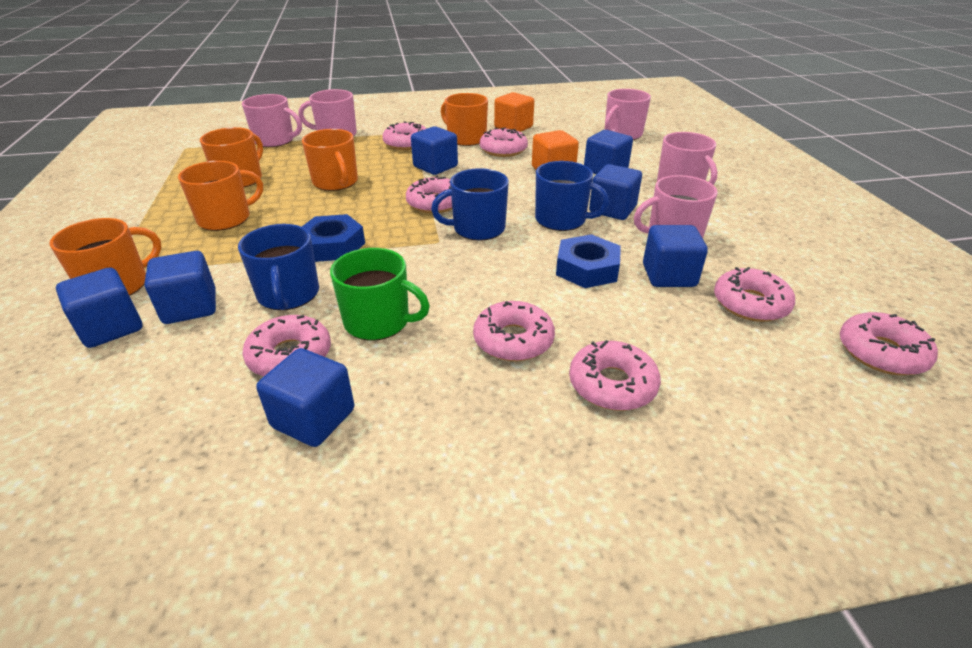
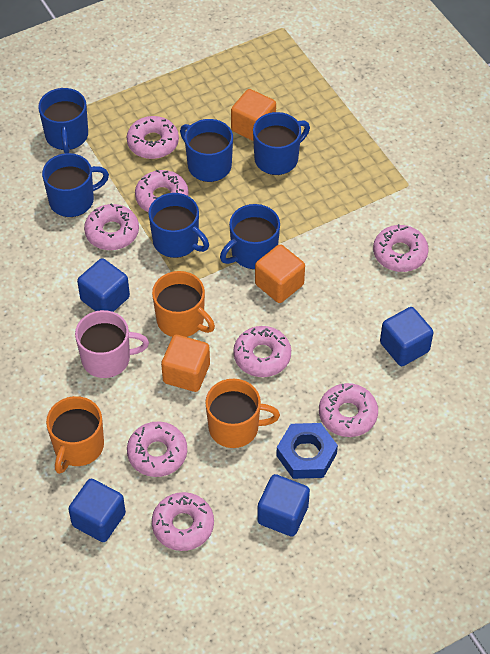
blue cube: 7 -> 4
blue mug: 3 -> 6
blue nut: 2 -> 1
green mug: 1 -> 0
orange cube: 2 -> 3
orange mug: 5 -> 3
pink mug: 5 -> 1

